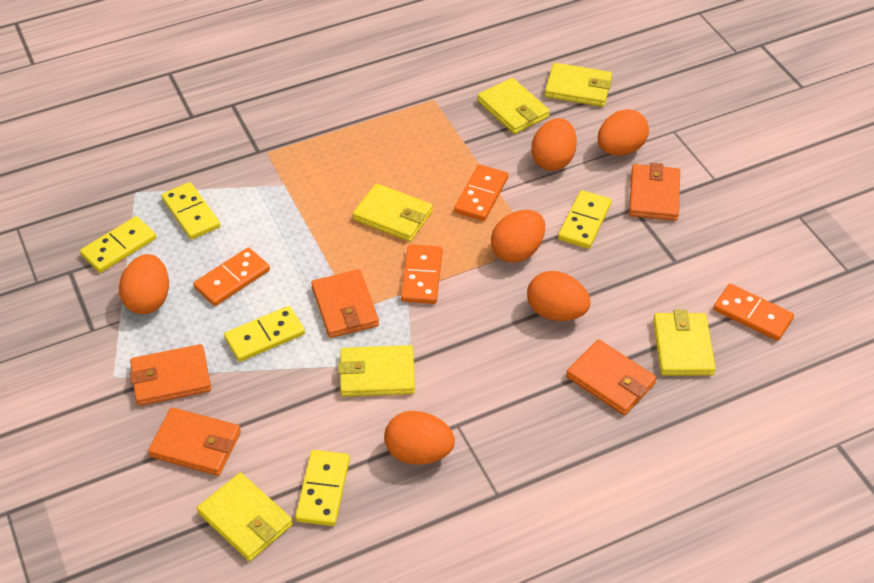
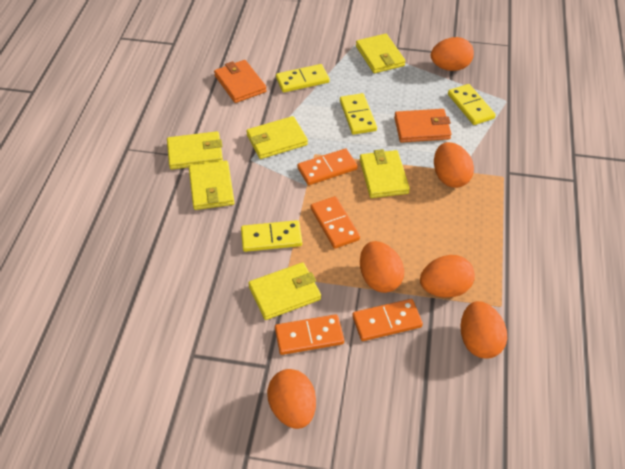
orange wallet: 5 -> 2
yellow domino: 5 -> 4

